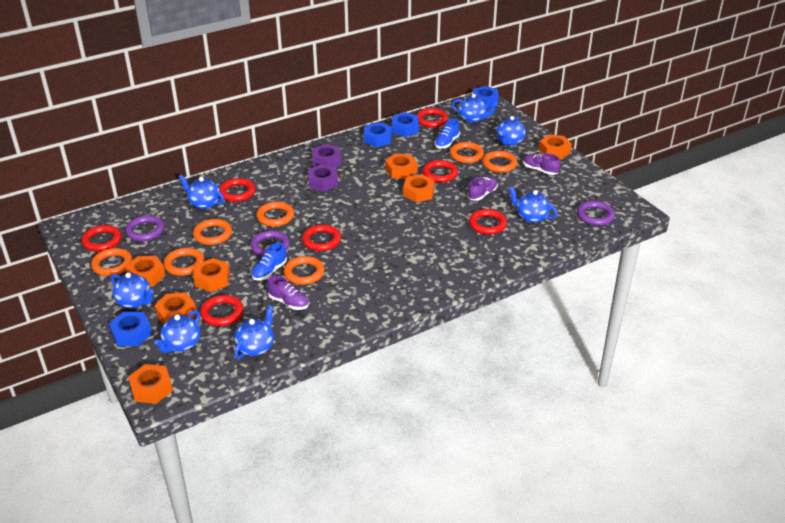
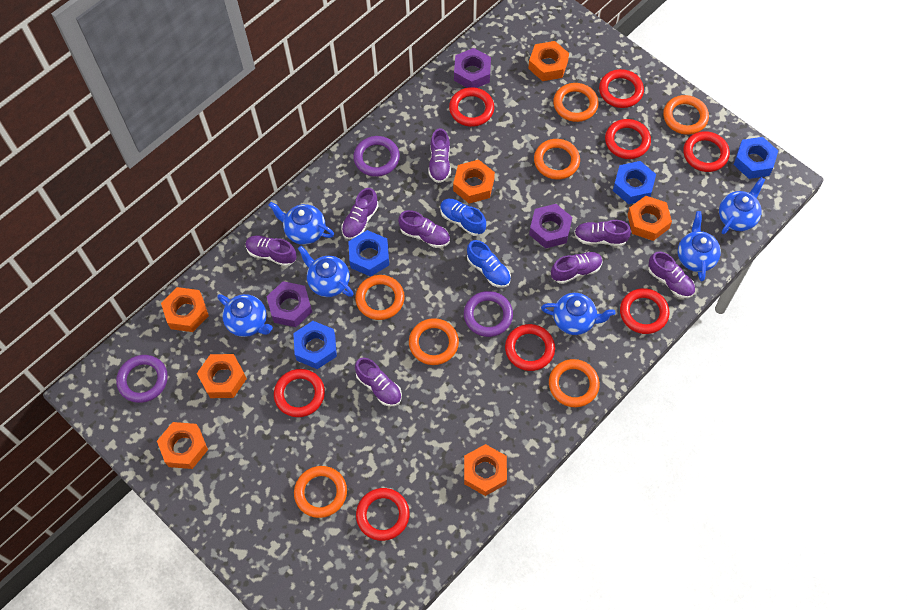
blue teapot: 7 -> 6
purple nut: 2 -> 3
purple shoe: 3 -> 8
red ring: 7 -> 8

